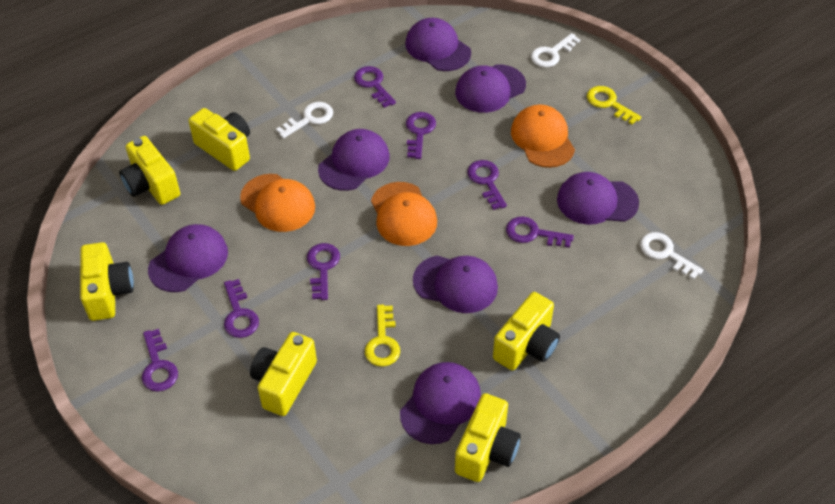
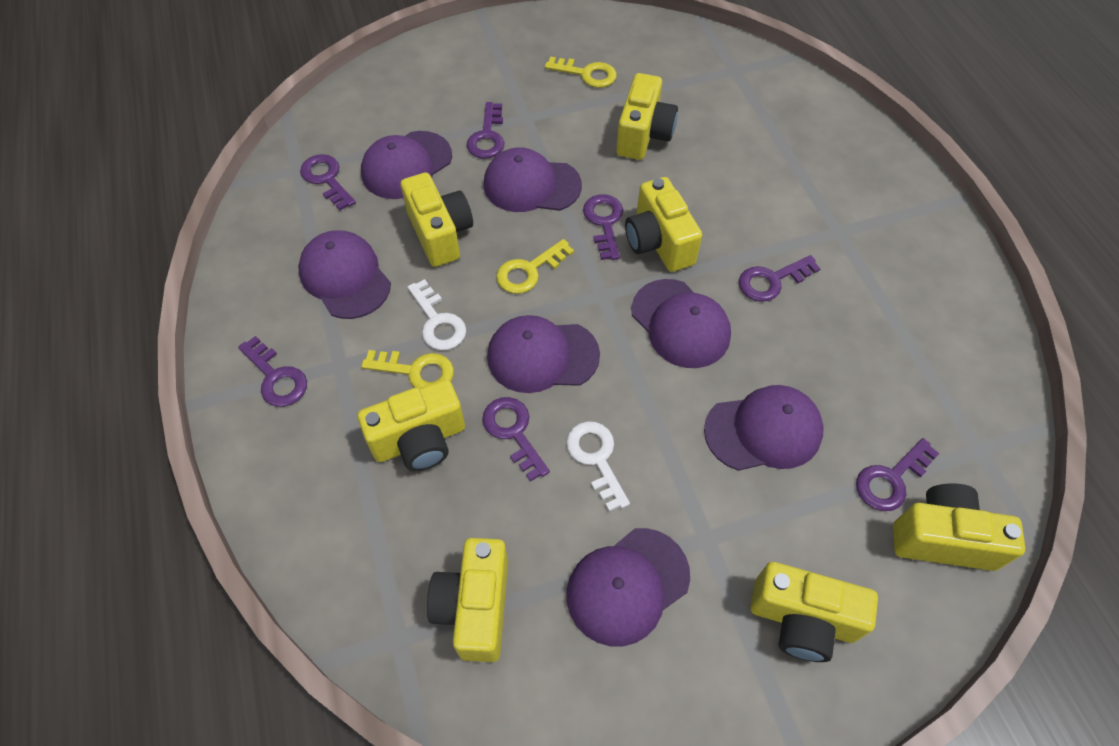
orange cap: 3 -> 0
white key: 3 -> 2
yellow camera: 6 -> 7
yellow key: 2 -> 3

